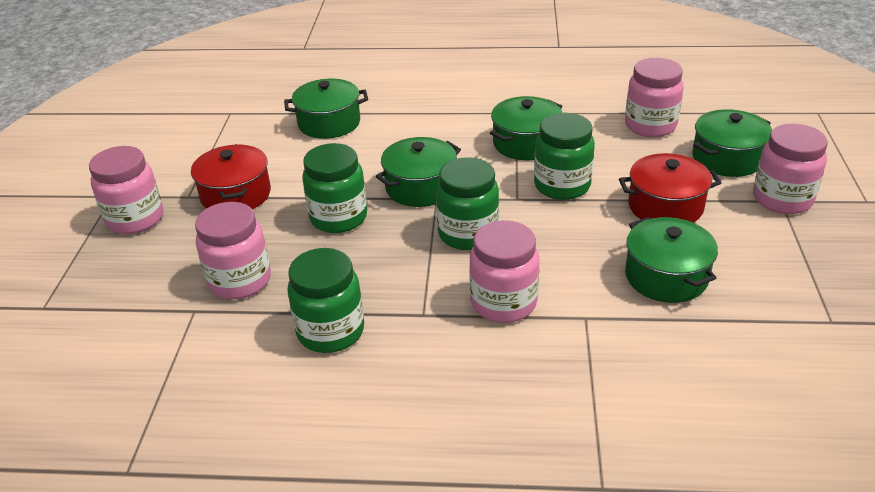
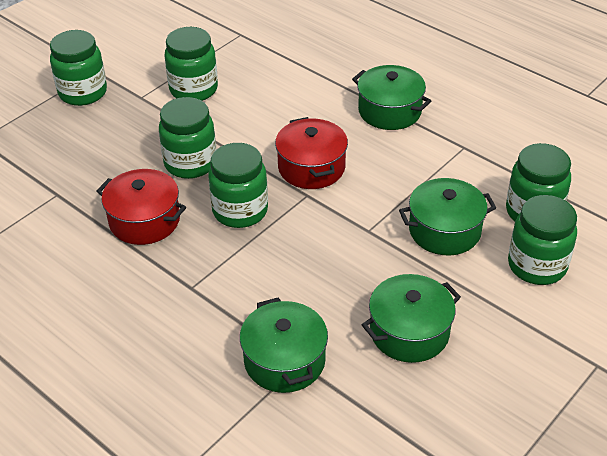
green jar: 4 -> 6
green pot: 5 -> 4
pink jar: 5 -> 0

